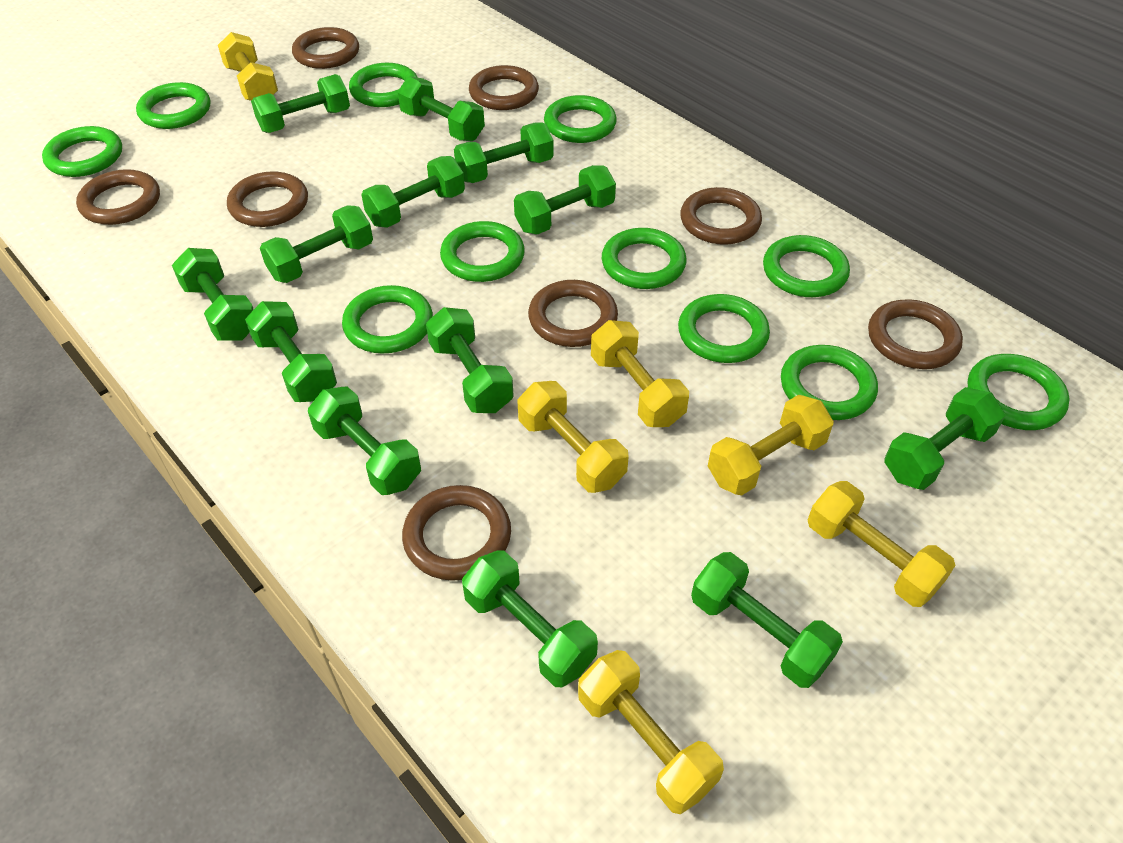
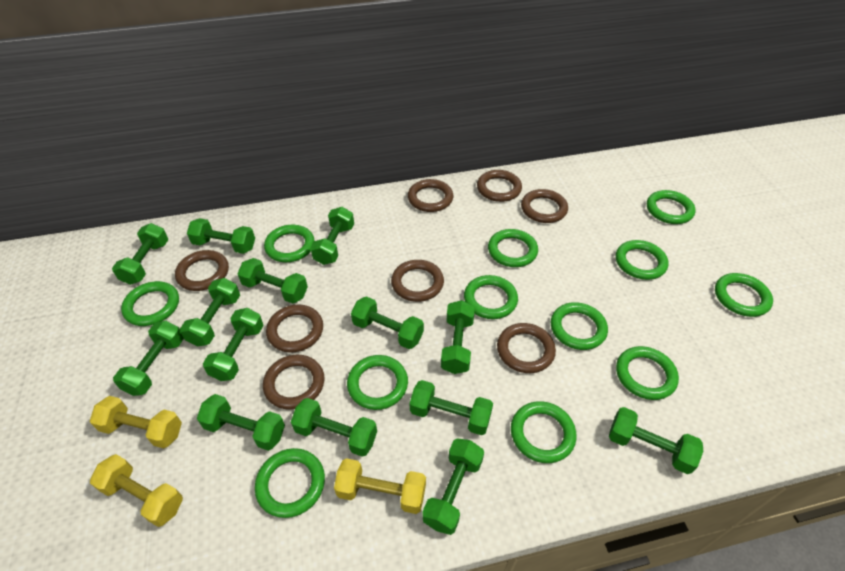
green dumbbell: 13 -> 14
green ring: 11 -> 12
yellow dumbbell: 6 -> 3

